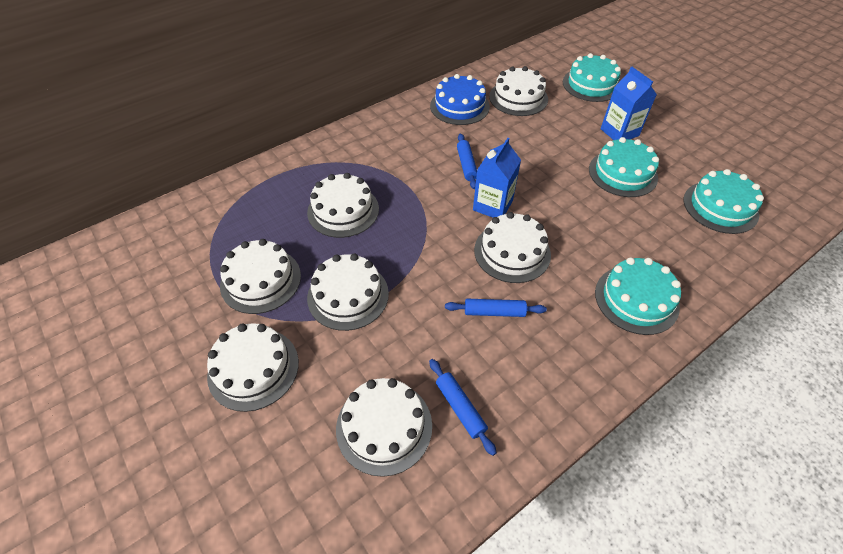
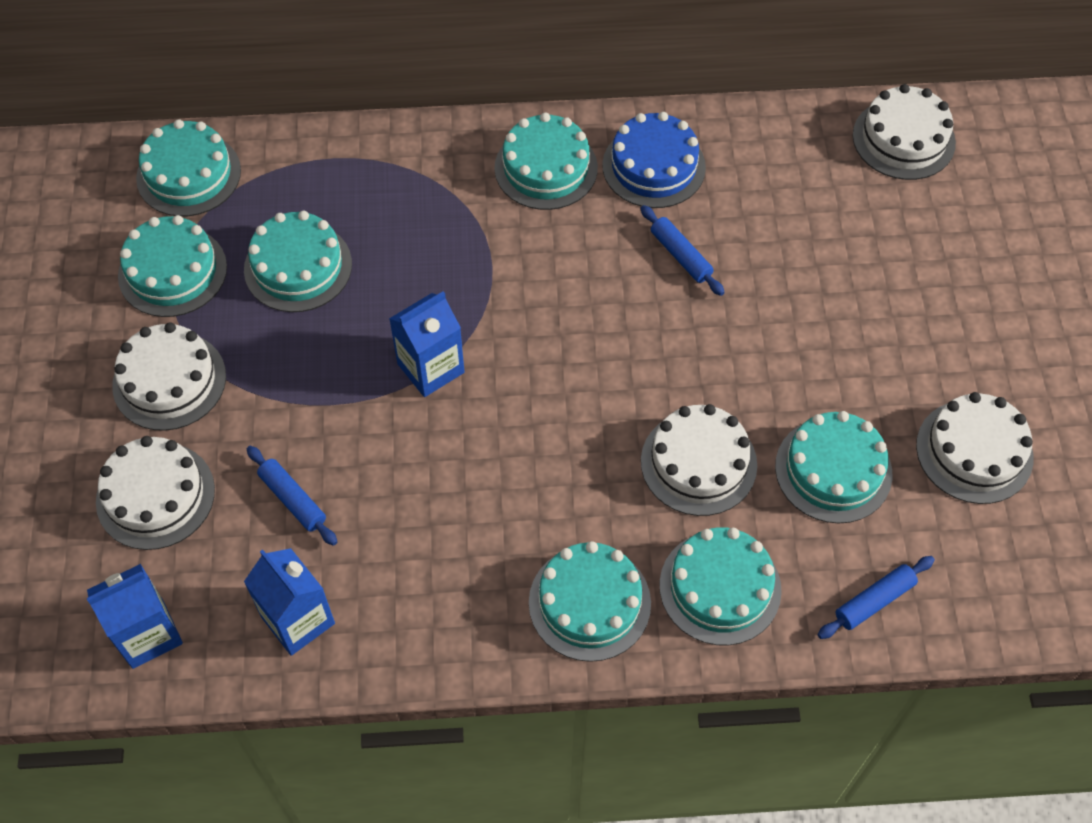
blue carton: 2 -> 3
turquoise cake: 4 -> 7
white cake: 7 -> 5

